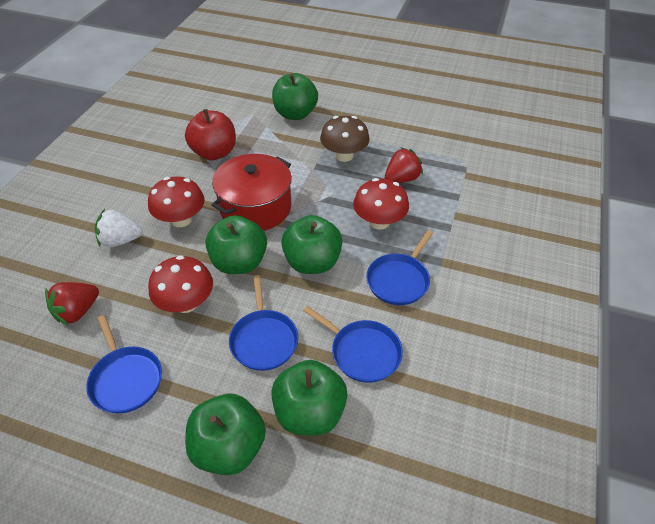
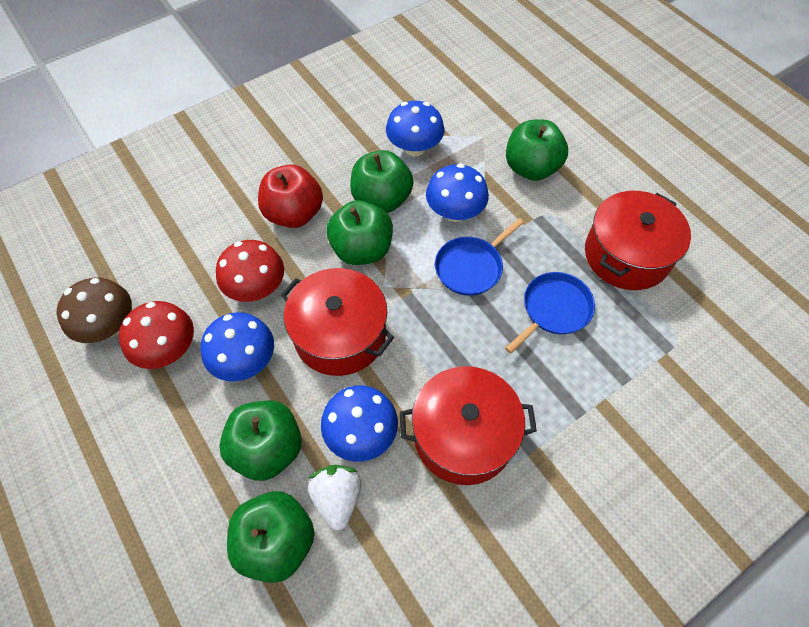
blue mushroom: 0 -> 4
blue pan: 4 -> 2
red mushroom: 3 -> 2
red pot: 1 -> 3
red strawberry: 2 -> 0

